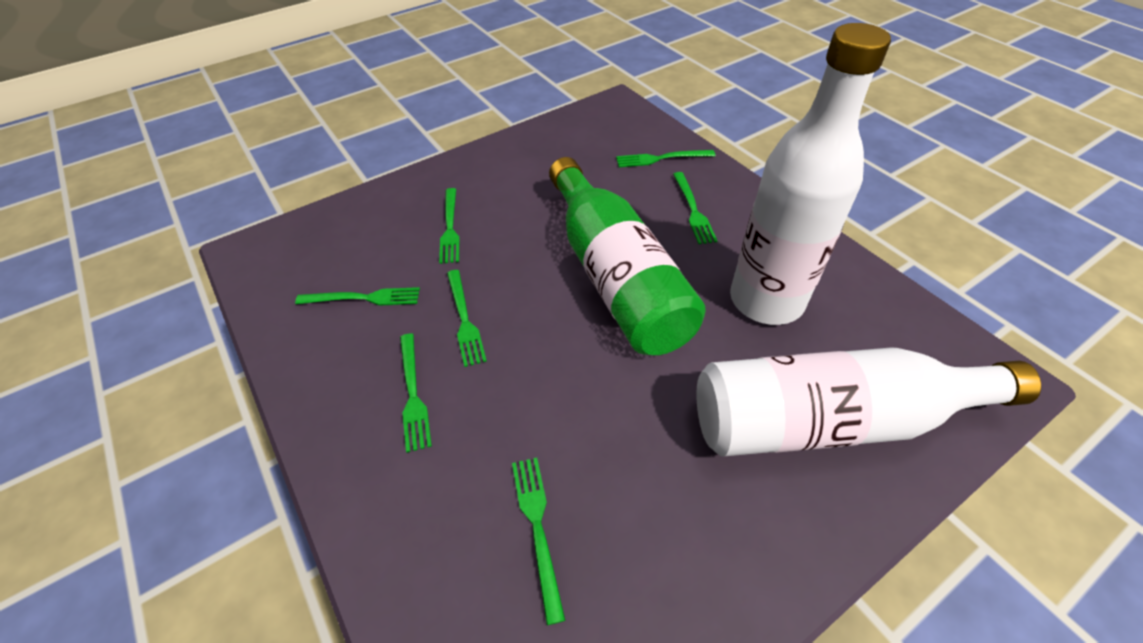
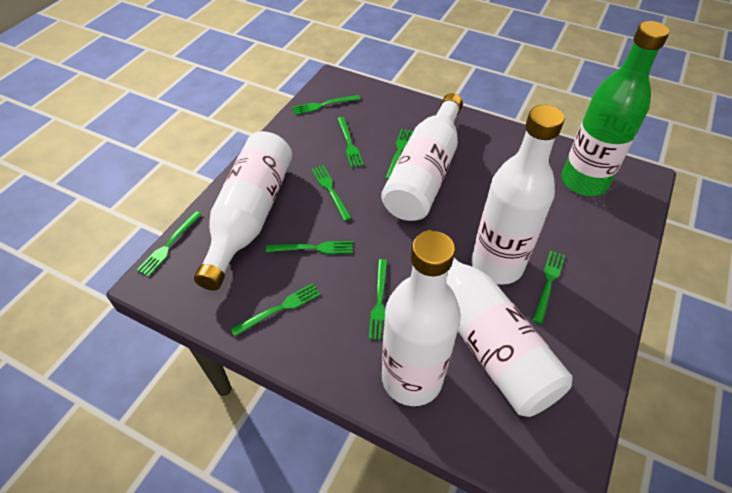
green fork: 7 -> 9
white bottle: 2 -> 5

